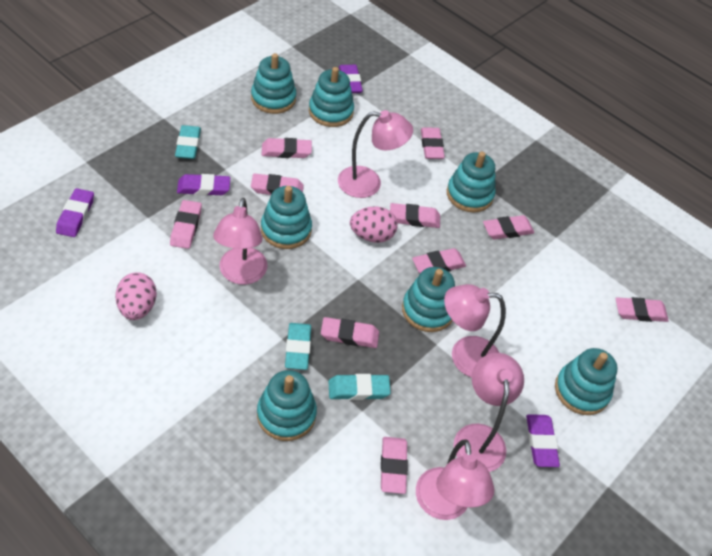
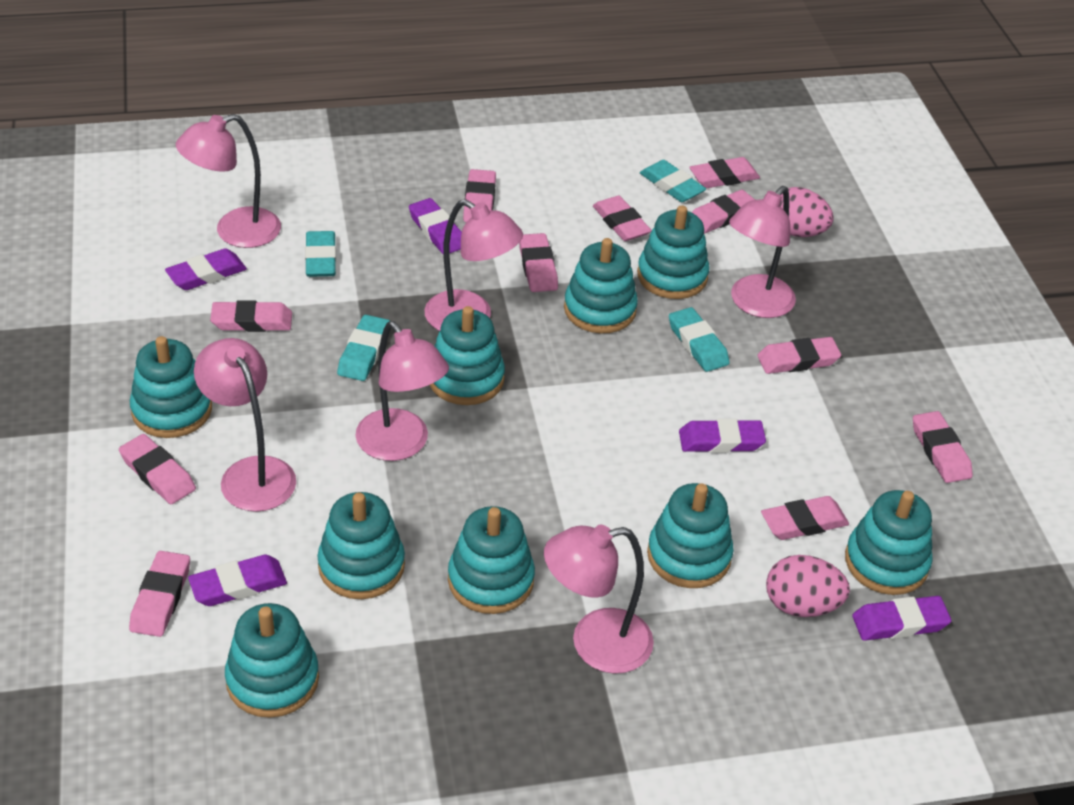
pink eraser: 10 -> 11
pink lamp: 5 -> 6
purple eraser: 4 -> 5
turquoise eraser: 3 -> 4
turquoise stacking toy: 7 -> 9

